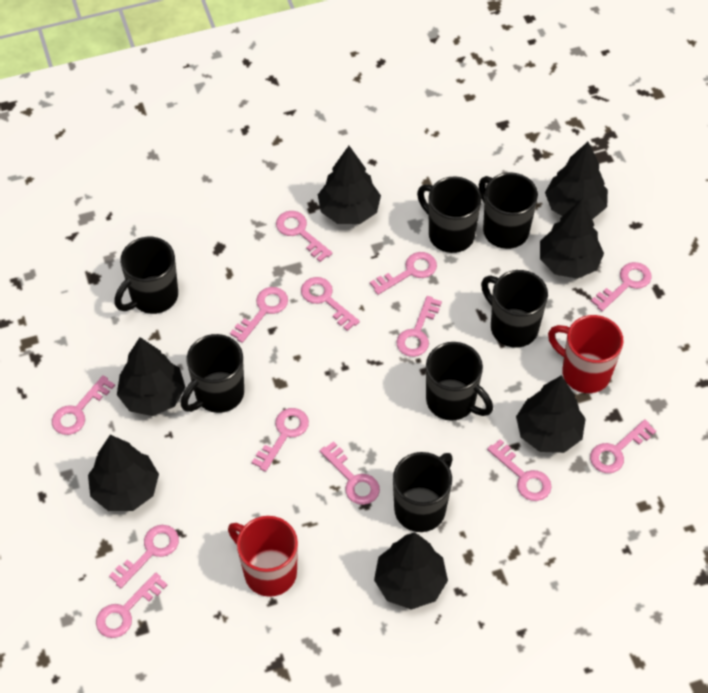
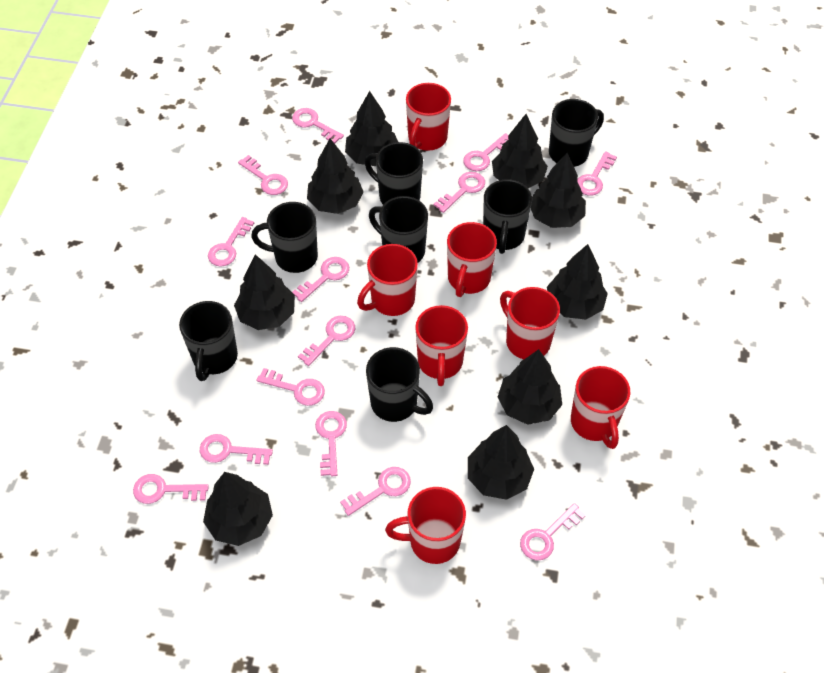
black tree: 7 -> 9
pink key: 13 -> 14
red mug: 2 -> 7

